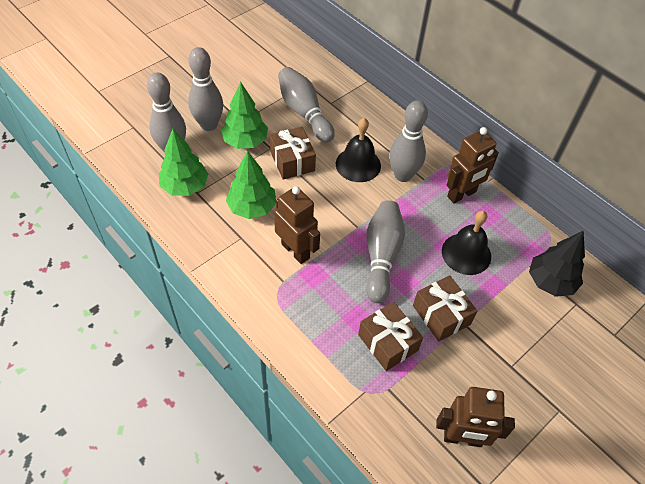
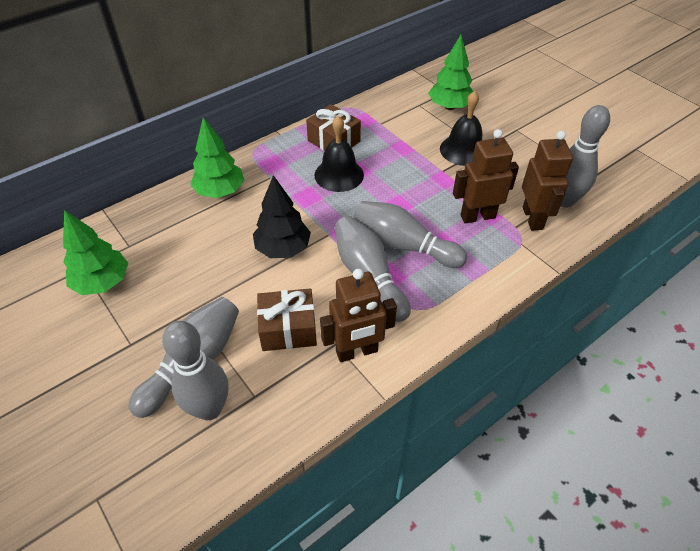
brown gift: 3 -> 2

